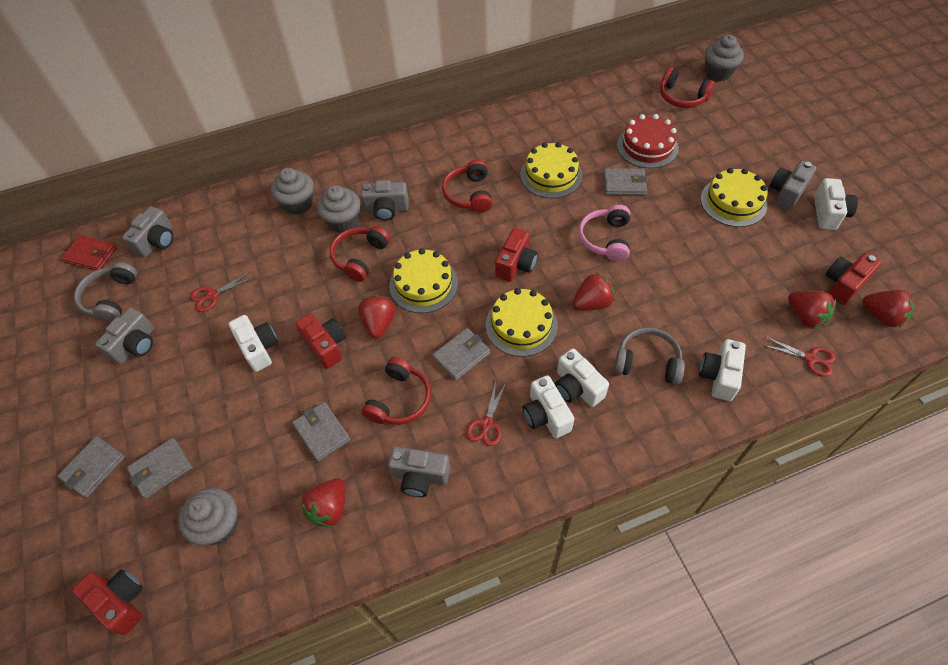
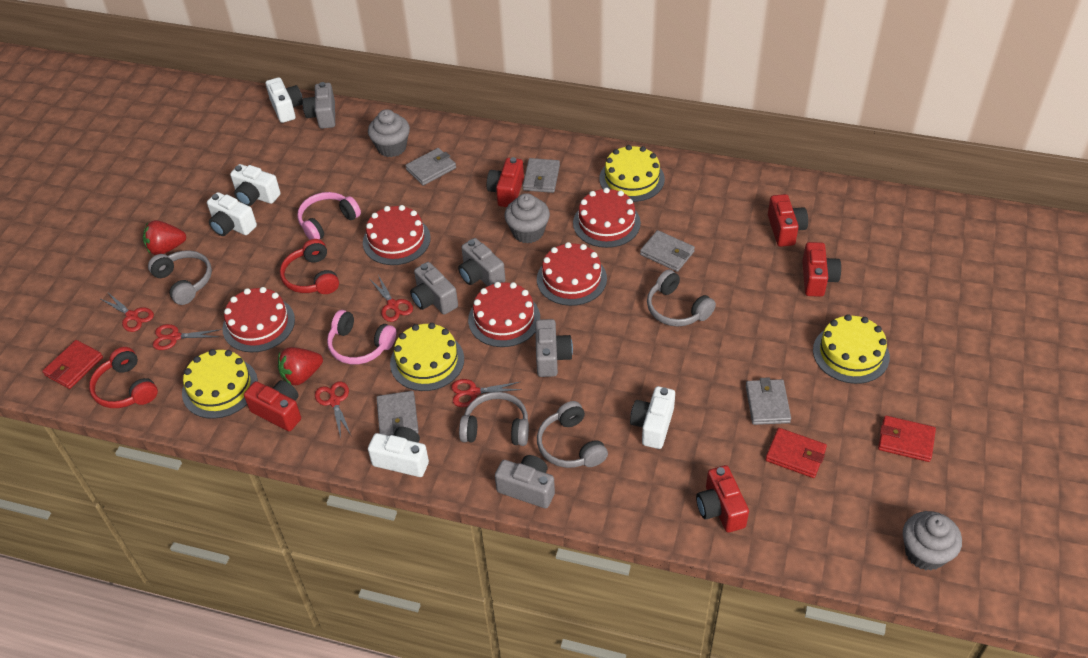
grey cupcake: 4 -> 3
grey headphones: 2 -> 4
pink headphones: 1 -> 2
red cake: 1 -> 5
red camera: 4 -> 5
red headphones: 4 -> 2
red scissors: 3 -> 5
red strawberry: 5 -> 2
red wallet: 1 -> 3

